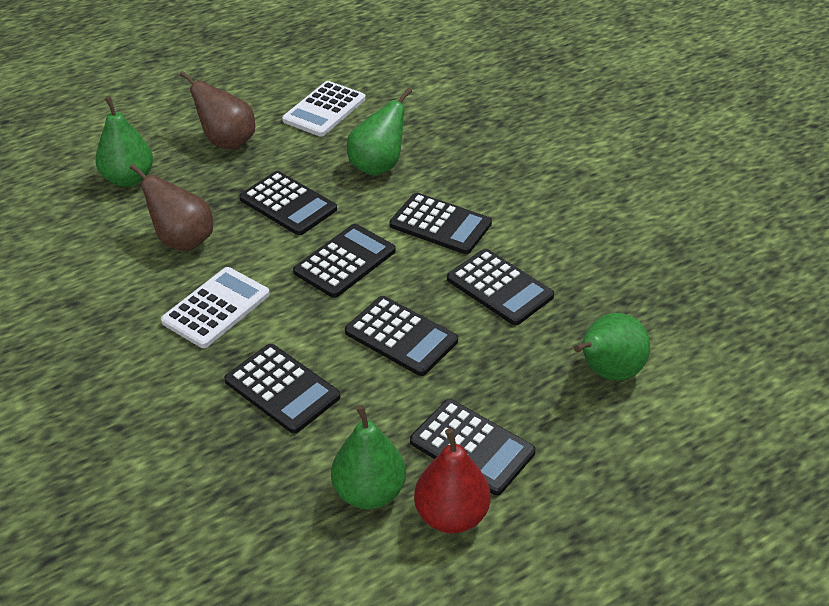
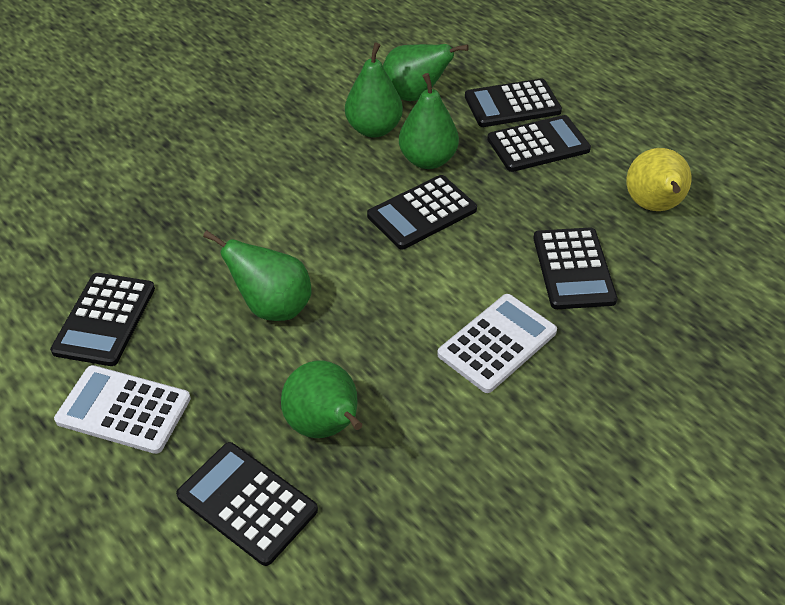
black calculator: 7 -> 6
brown pear: 2 -> 0
green pear: 4 -> 5
red pear: 1 -> 0
yellow pear: 0 -> 1

